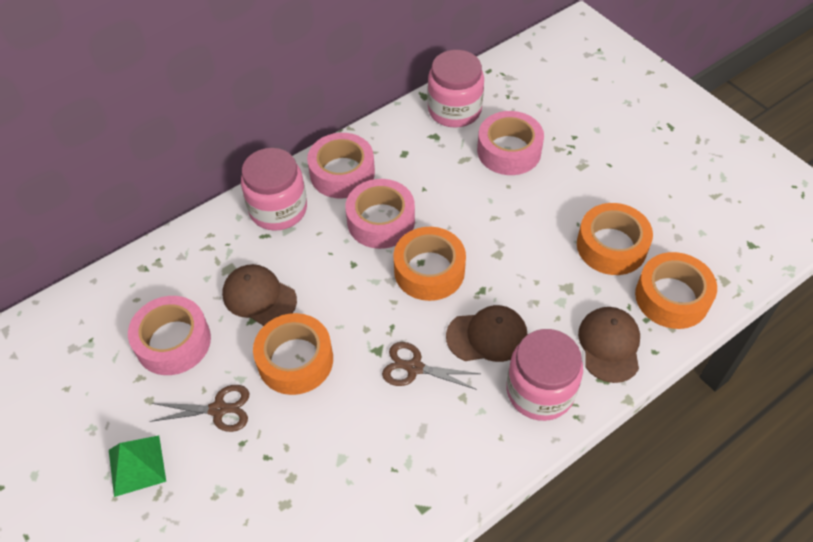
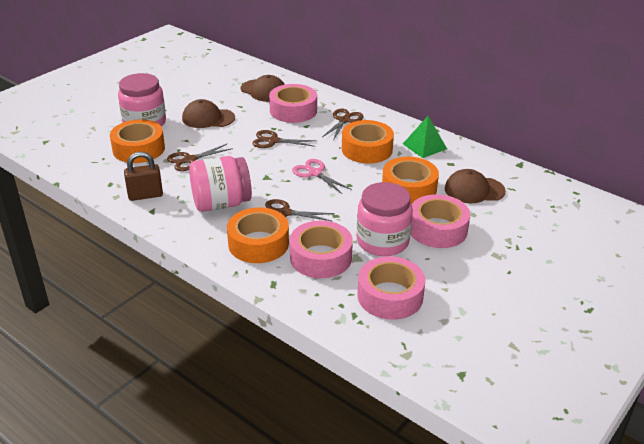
brown padlock: 0 -> 1
brown scissors: 2 -> 4
pink scissors: 0 -> 1

